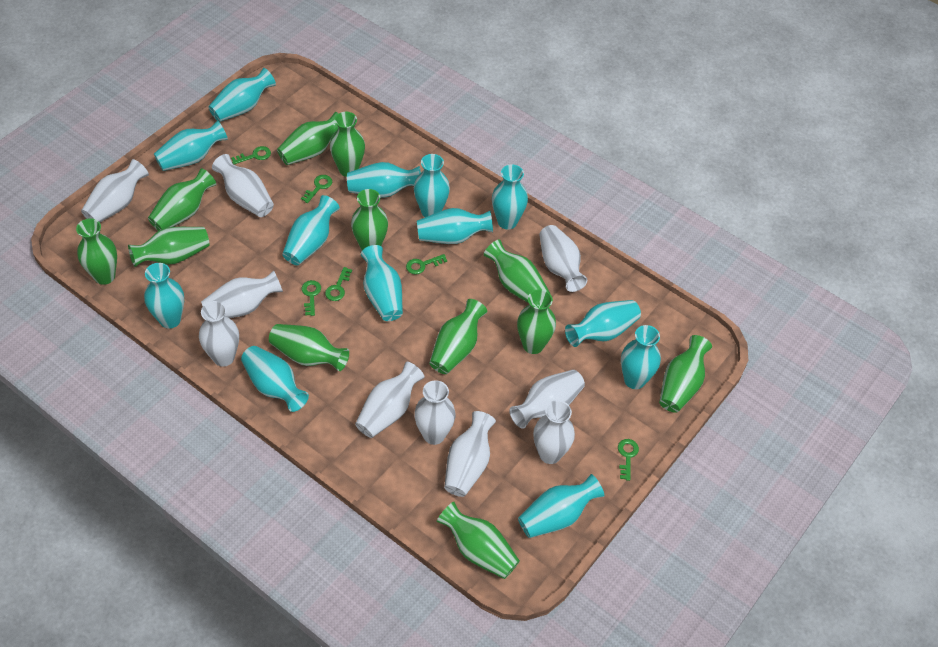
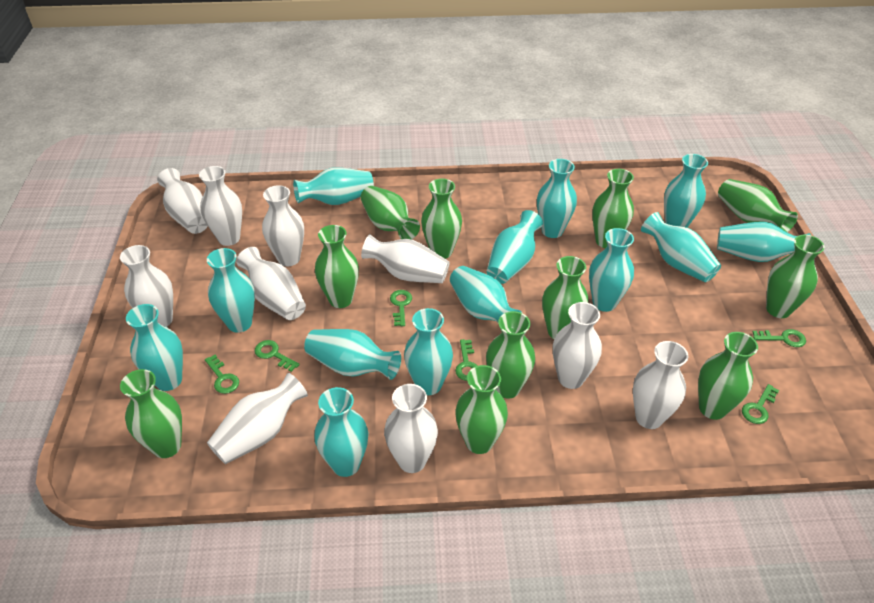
green vase: 12 -> 11

